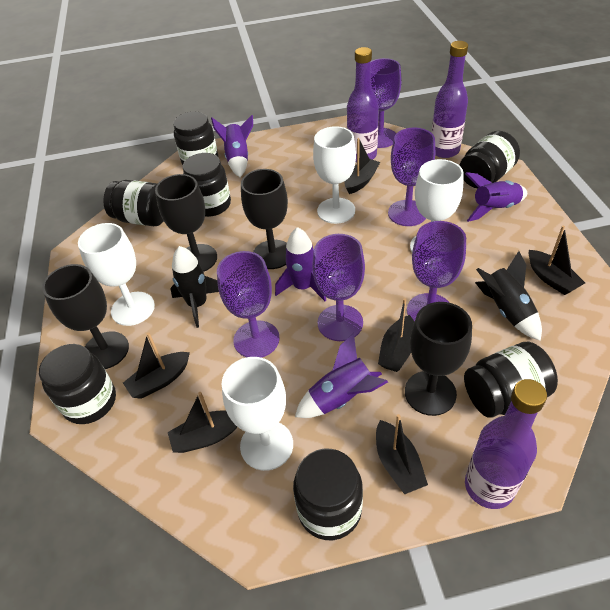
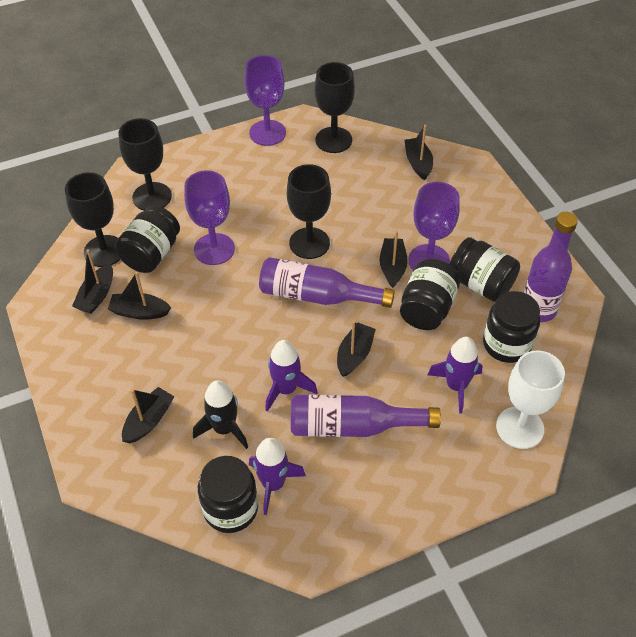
black jar: 7 -> 5
black rocket: 2 -> 1
purple goblet: 5 -> 3
purple rocket: 4 -> 3
white goblet: 4 -> 1

